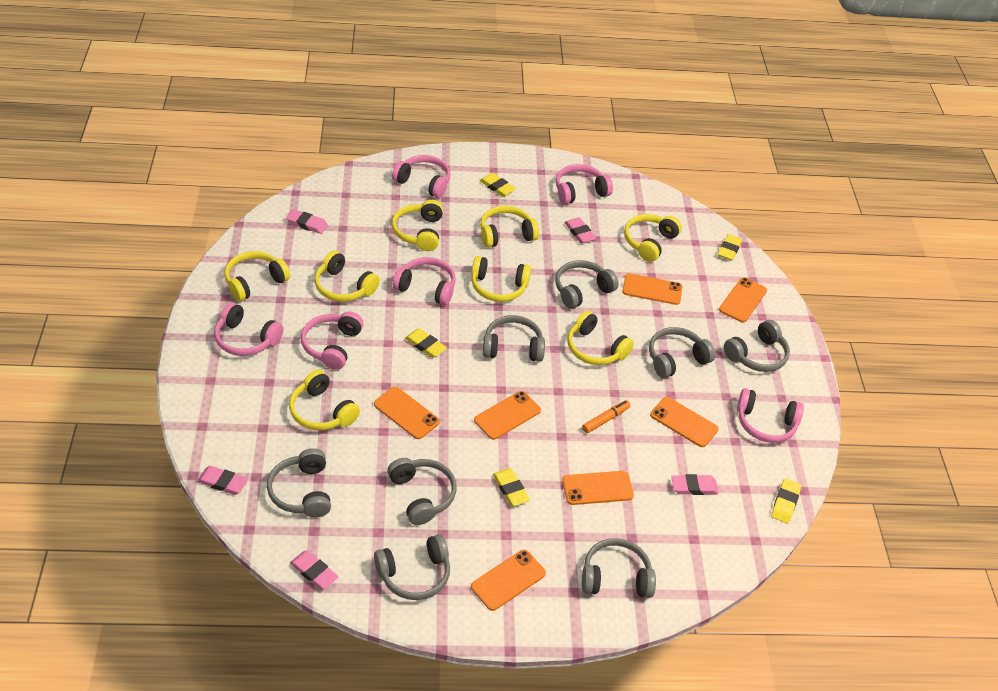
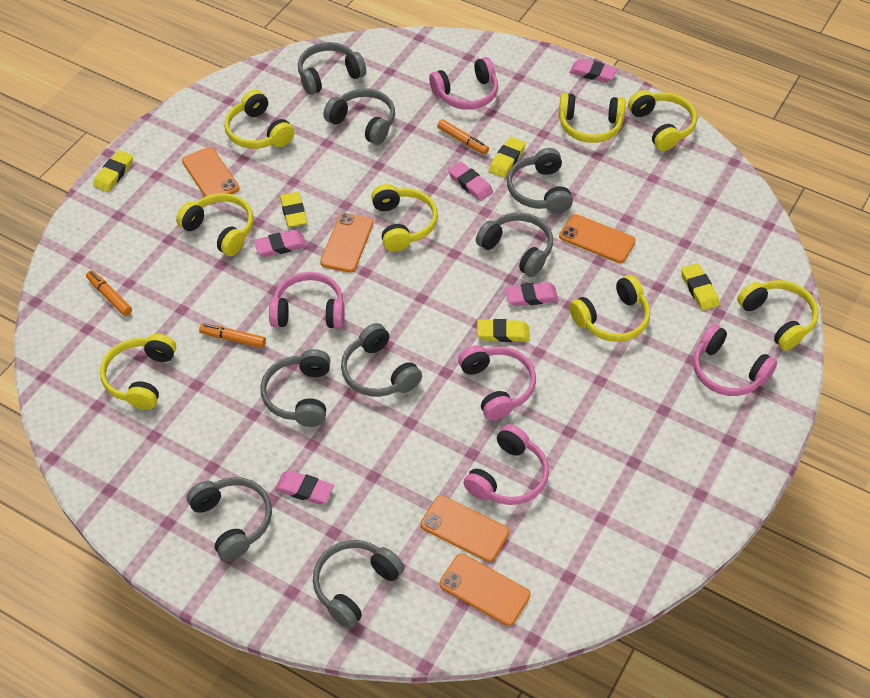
orange marker: 1 -> 3
orange phone: 7 -> 5
pink headphones: 6 -> 5

